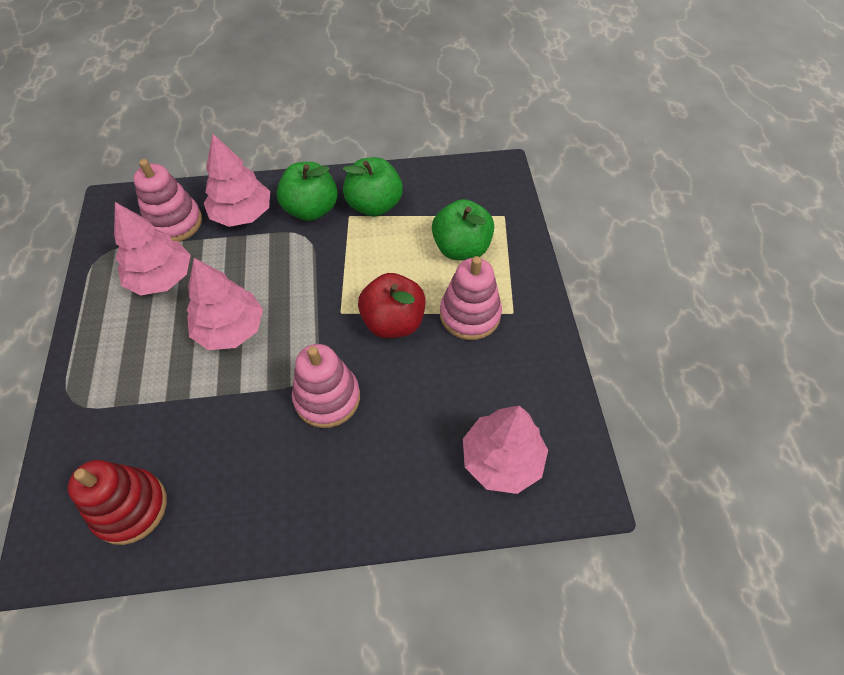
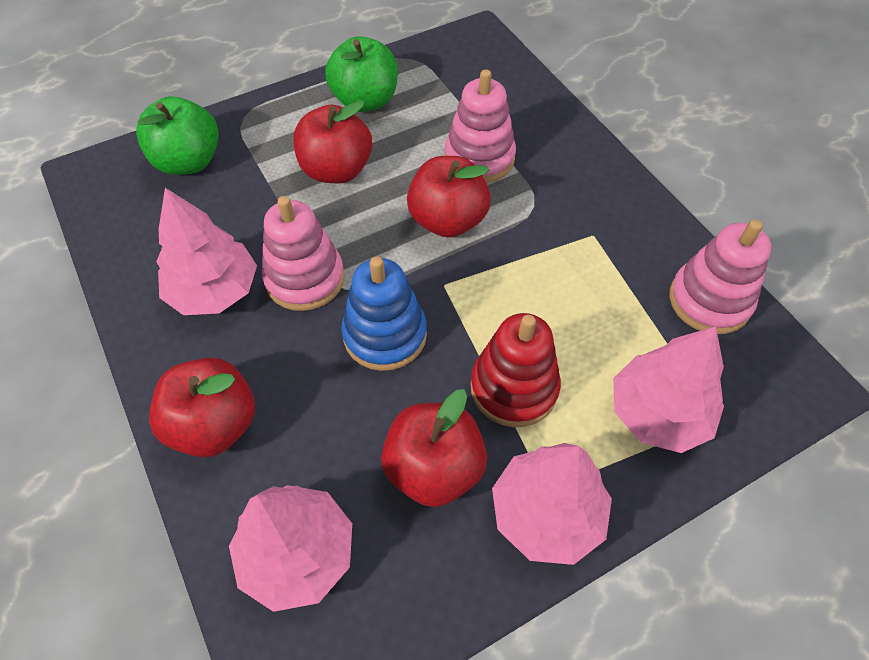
blue stacking toy: 0 -> 1
green apple: 3 -> 2
red apple: 1 -> 4

